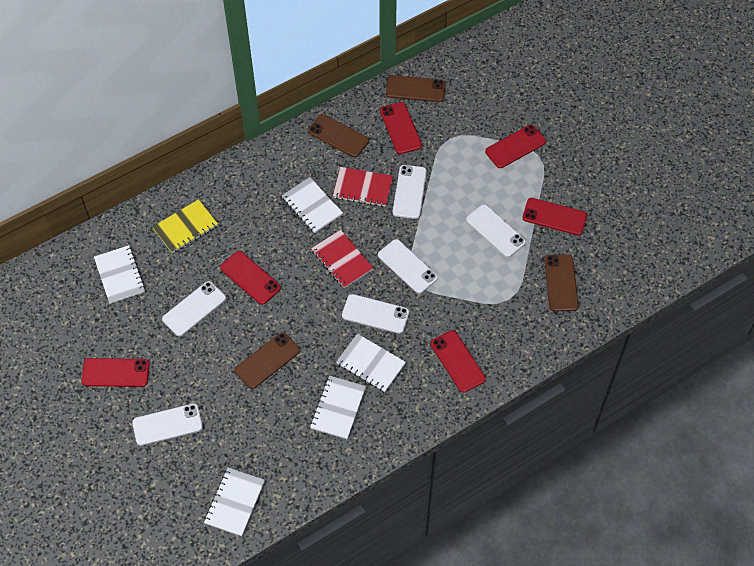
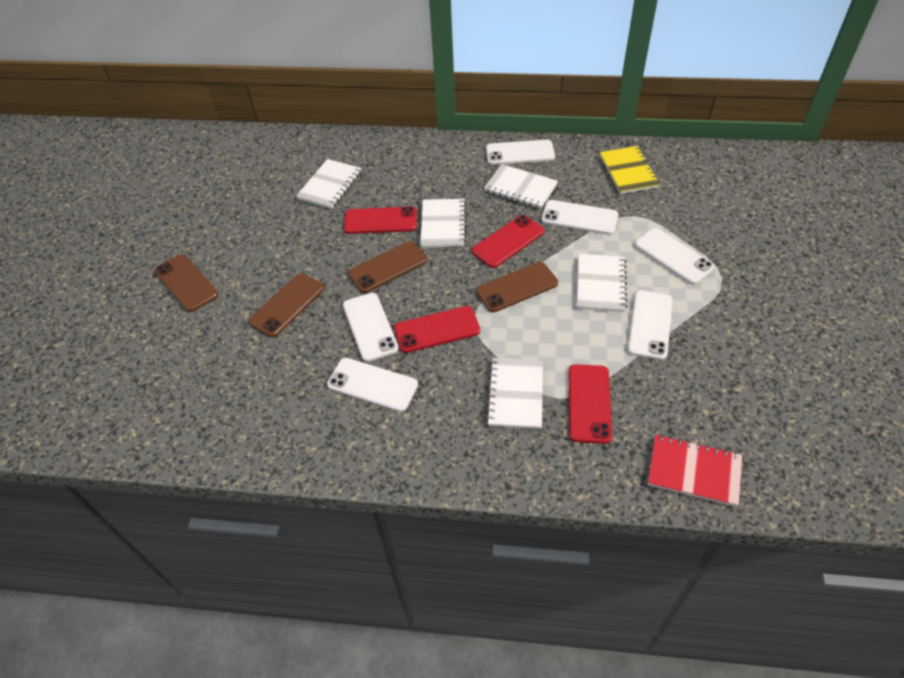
red notebook: 2 -> 1
red phone: 6 -> 4

